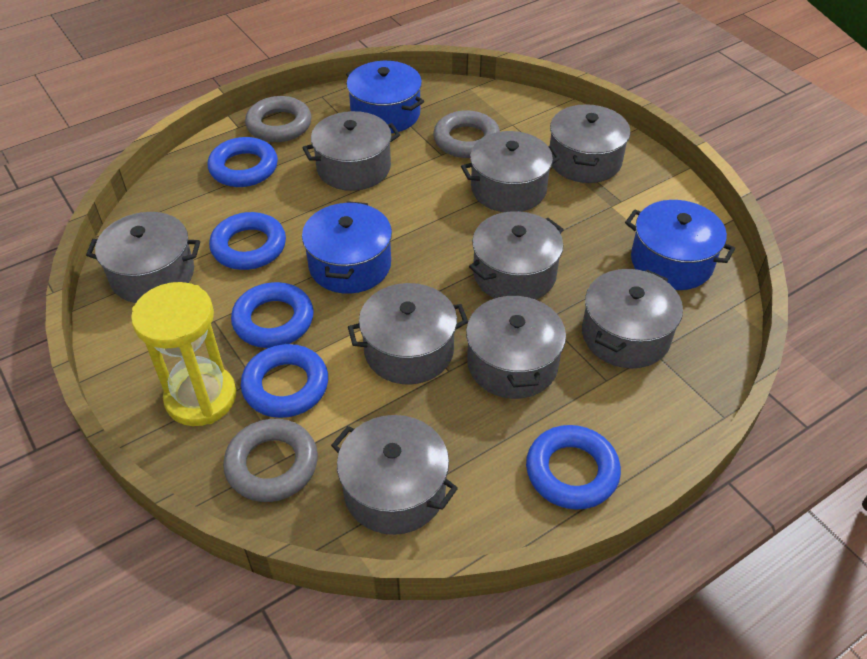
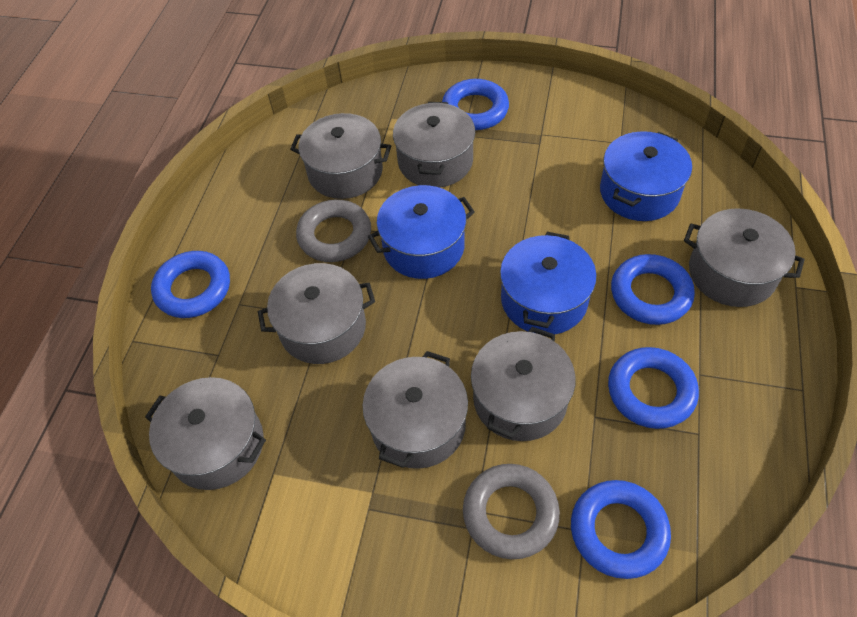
grey pot: 9 -> 7
grey ring: 3 -> 2
yellow hourglass: 1 -> 0

